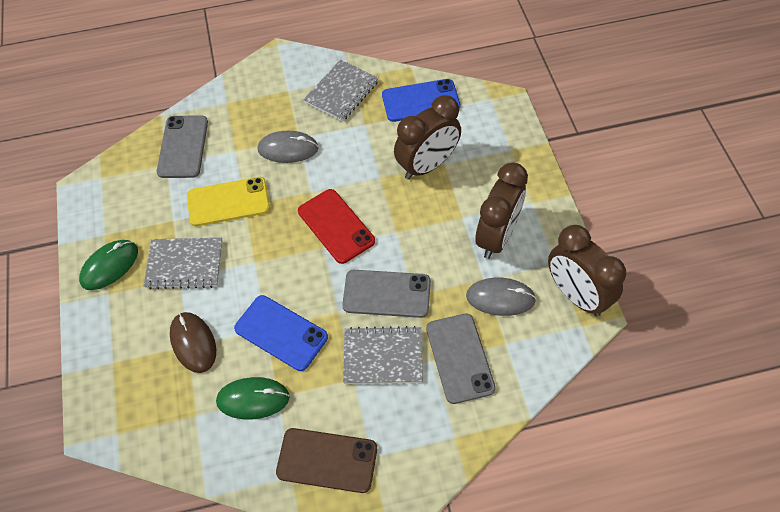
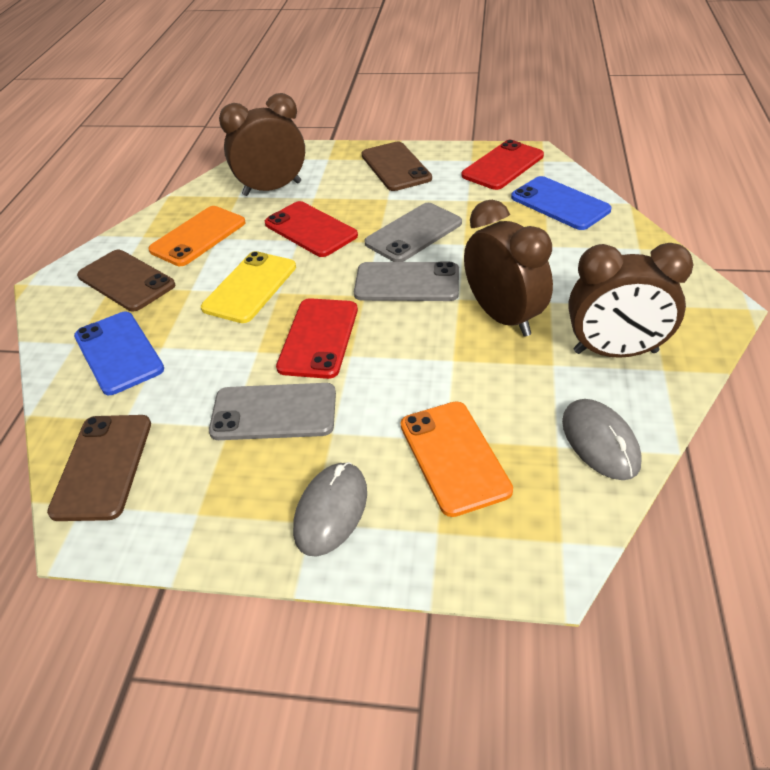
brown mouse: 1 -> 0
brown phone: 1 -> 3
green mouse: 2 -> 0
grey notebook: 3 -> 0
orange phone: 0 -> 2
red phone: 1 -> 3

